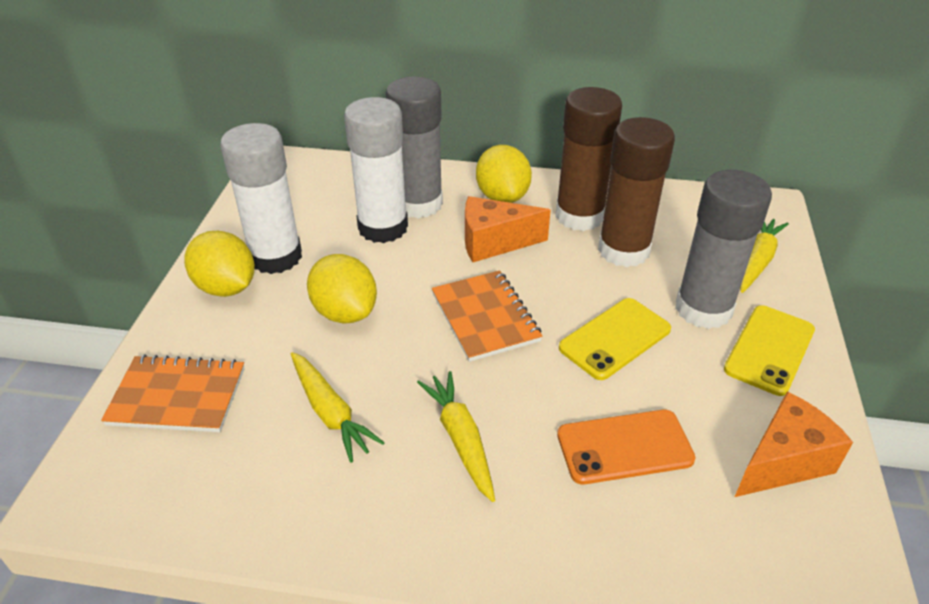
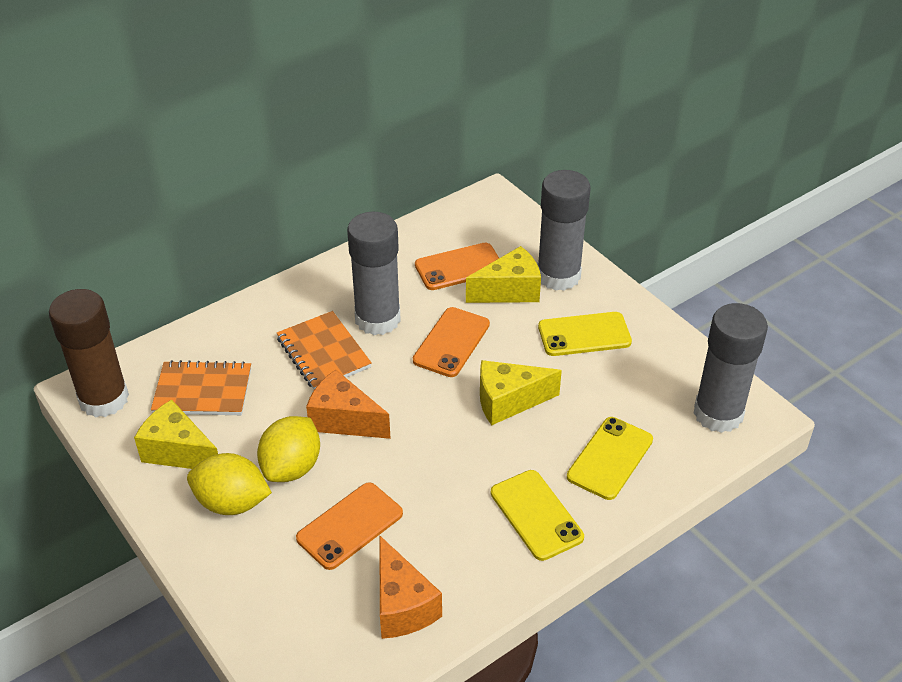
brown glue stick: 2 -> 1
grey glue stick: 2 -> 3
orange phone: 1 -> 3
white glue stick: 2 -> 0
yellow carrot: 3 -> 0
yellow cheese: 0 -> 3
yellow lemon: 3 -> 2
yellow phone: 2 -> 3

